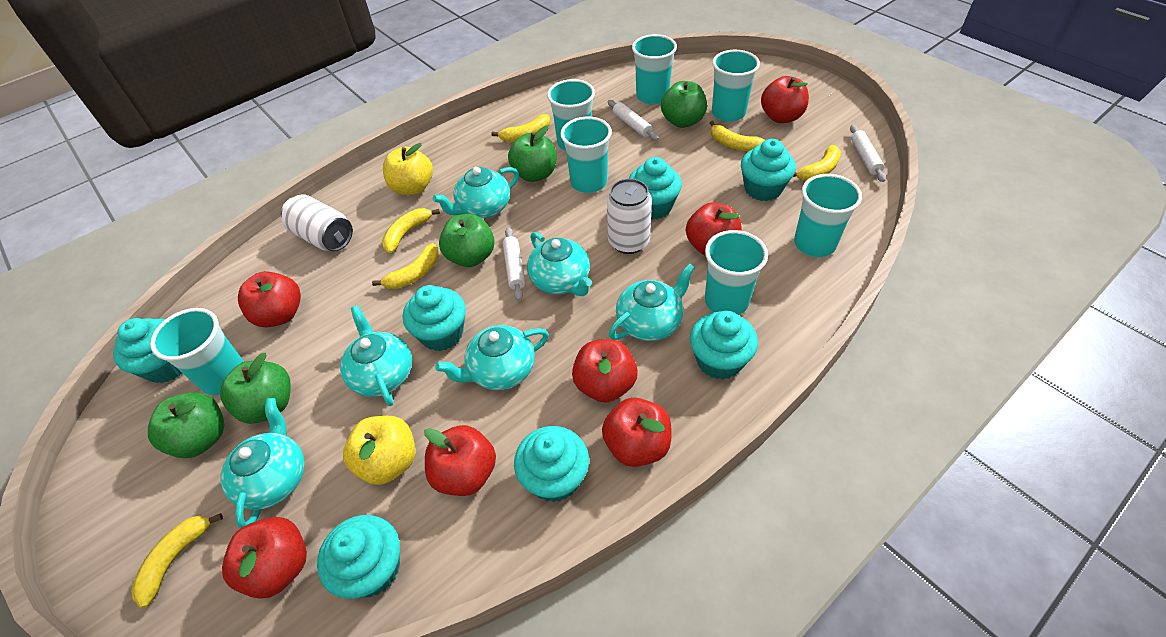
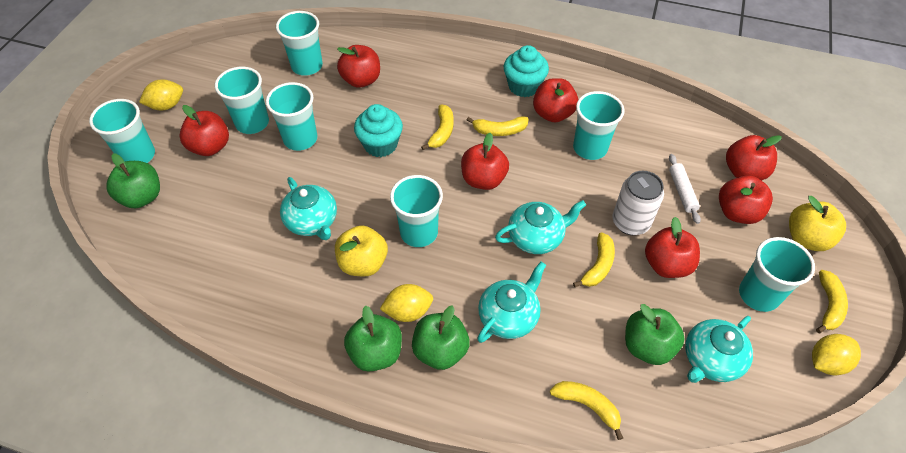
green apple: 5 -> 4
turquoise cupcake: 7 -> 2
turquoise teapot: 6 -> 4
white can: 2 -> 1
white rolling pin: 3 -> 1
yellow banana: 6 -> 5
yellow lemon: 0 -> 3

